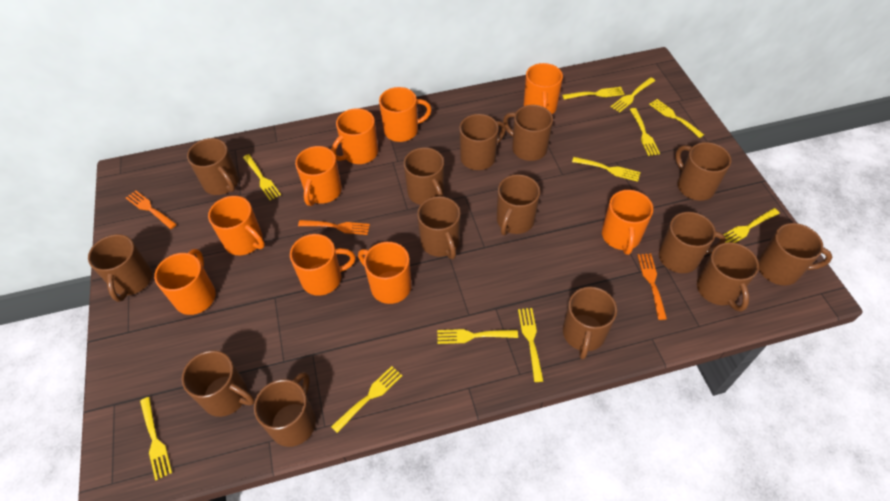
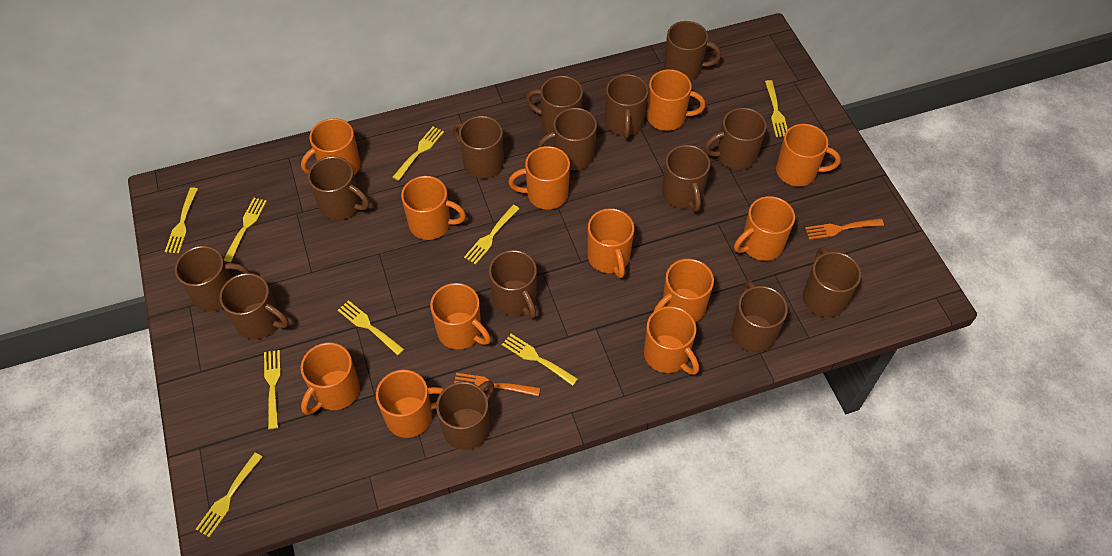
orange fork: 3 -> 2
orange mug: 9 -> 12
yellow fork: 11 -> 9

